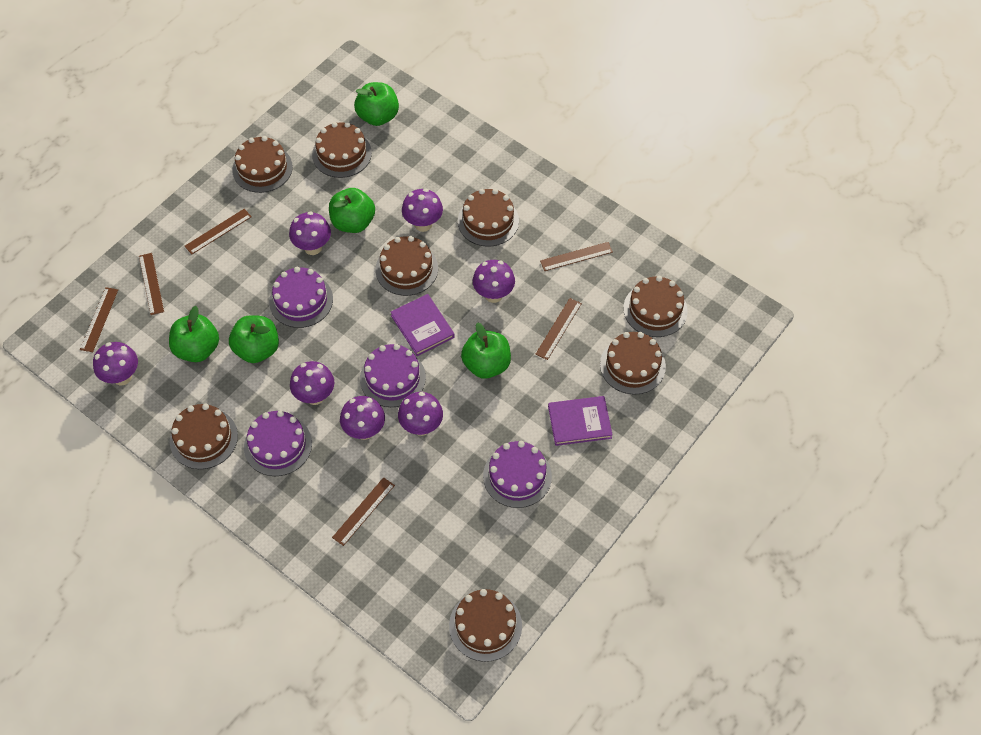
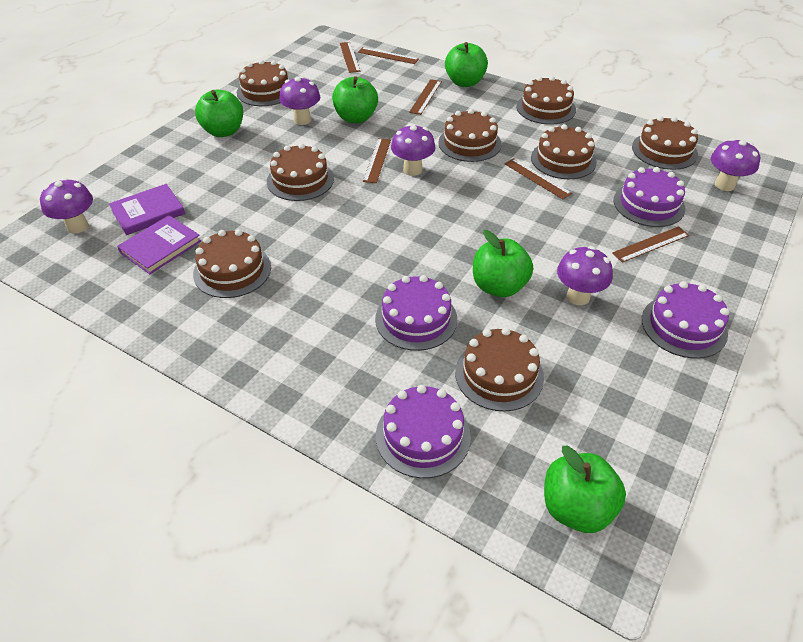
purple mushroom: 7 -> 5

